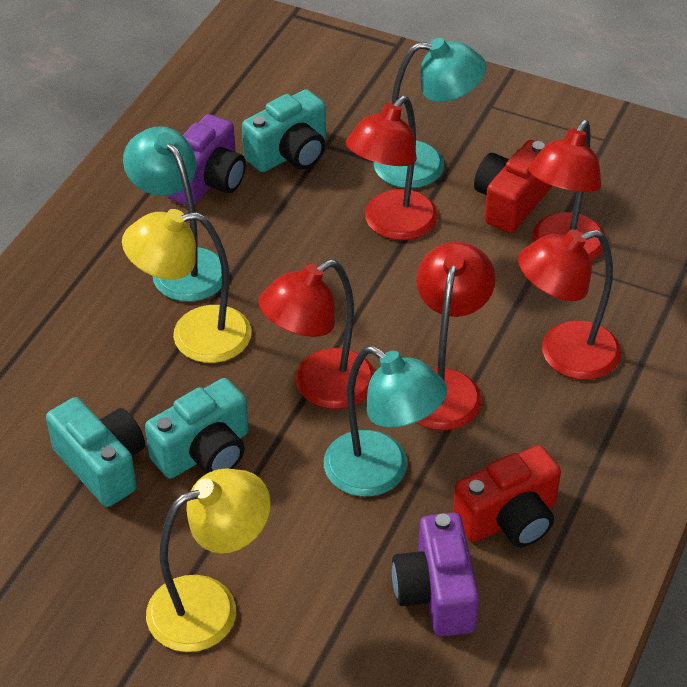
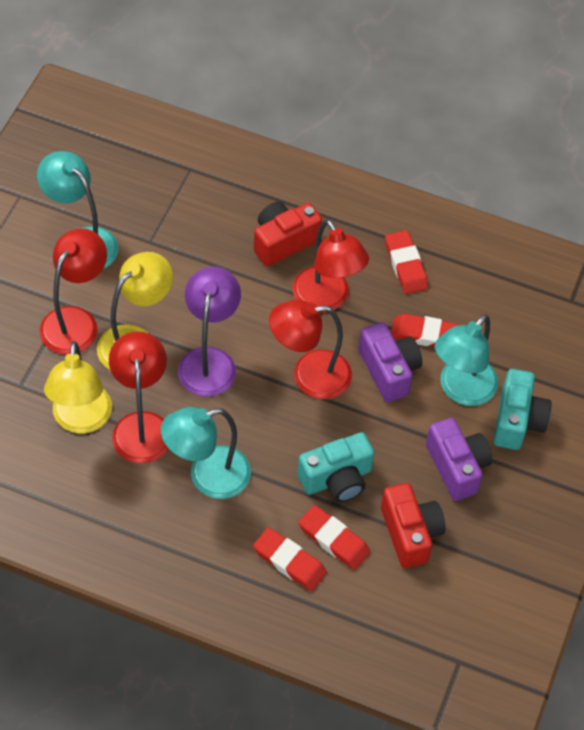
purple lamp: 0 -> 1
red eraser: 0 -> 4
red lamp: 5 -> 4
turquoise camera: 3 -> 2

